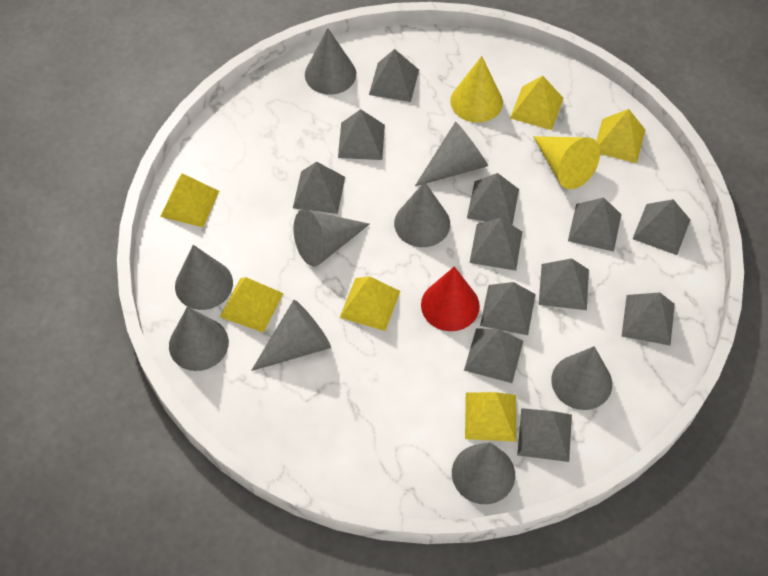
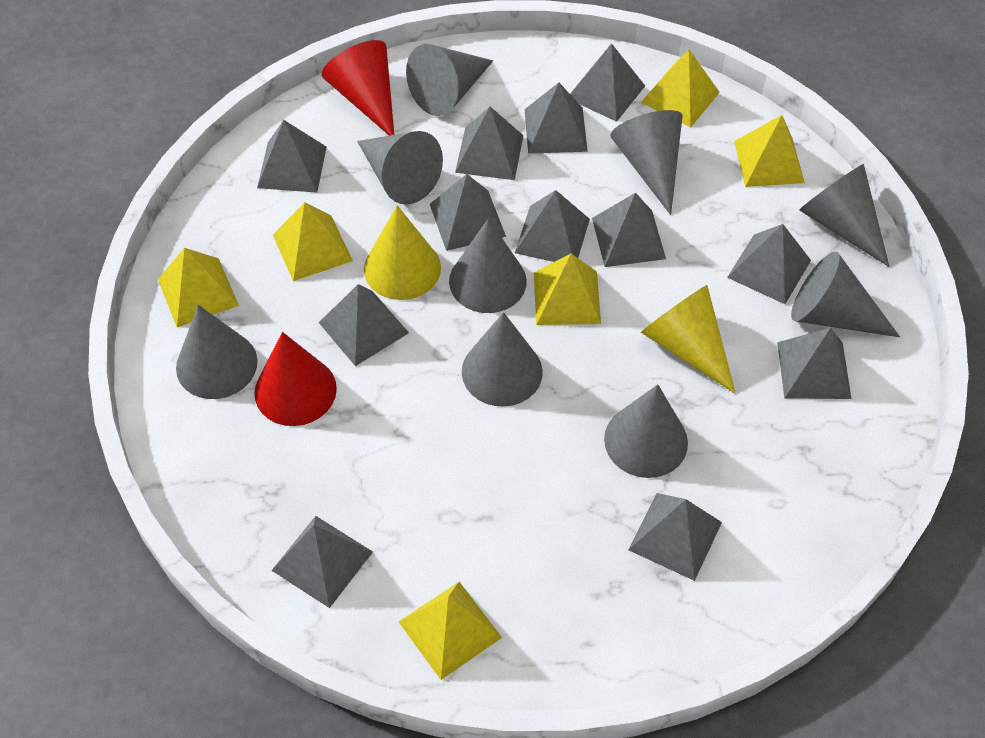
red cone: 1 -> 2

